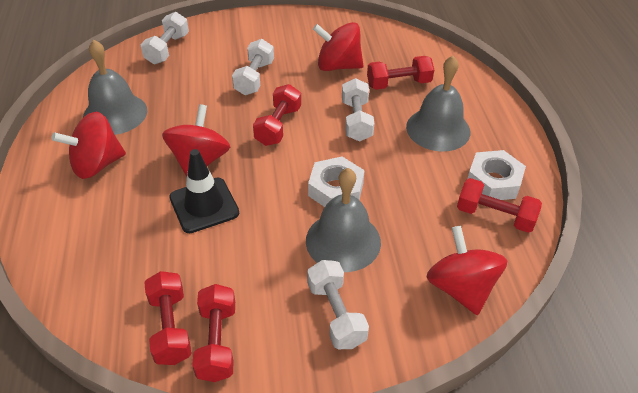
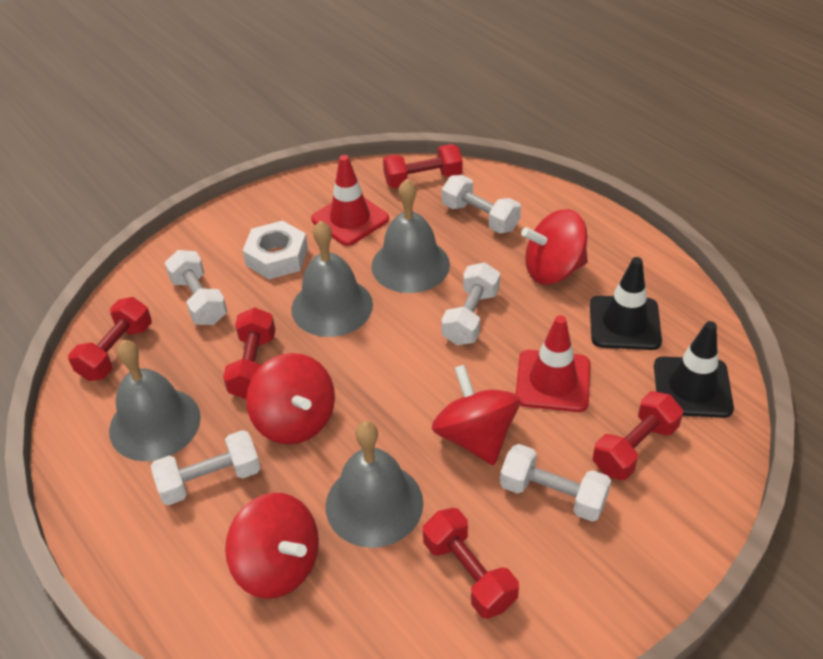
black traffic cone: 1 -> 2
grey bell: 3 -> 4
red traffic cone: 0 -> 2
white dumbbell: 4 -> 5
white nut: 2 -> 1

